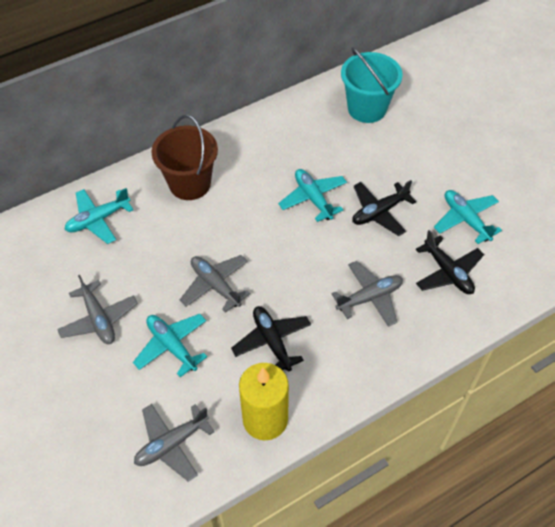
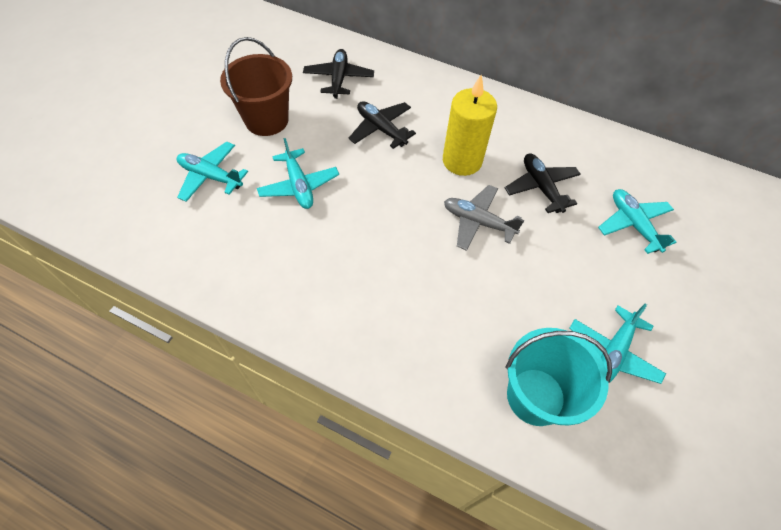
grey plane: 4 -> 1

